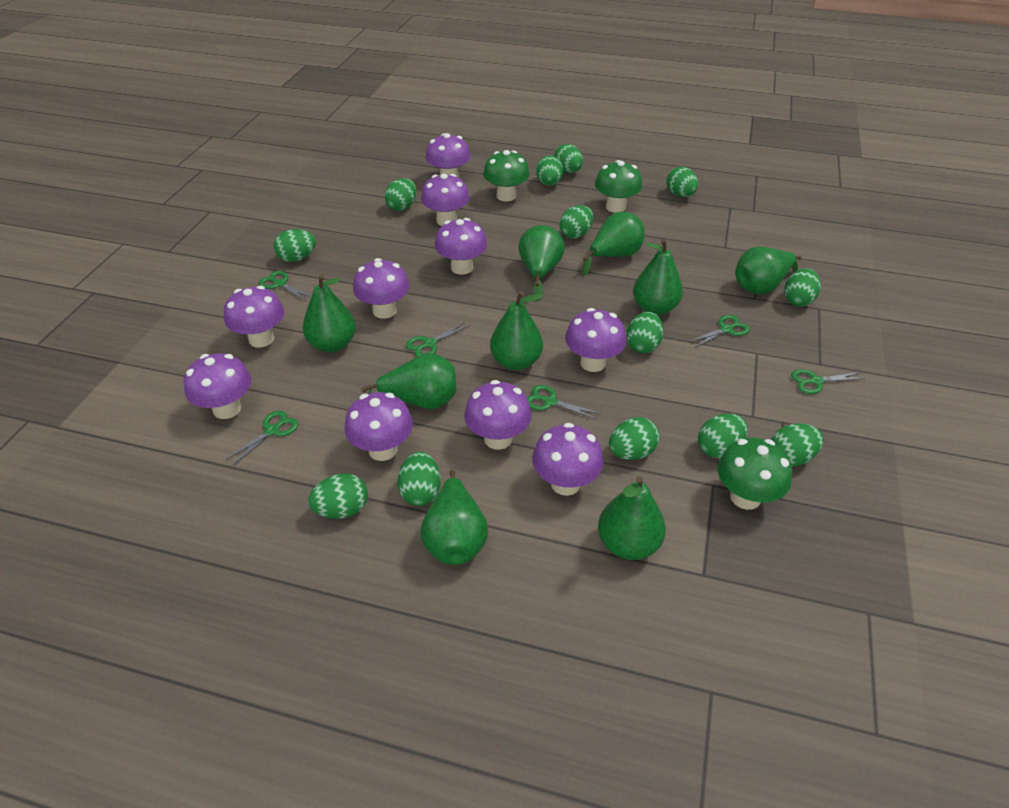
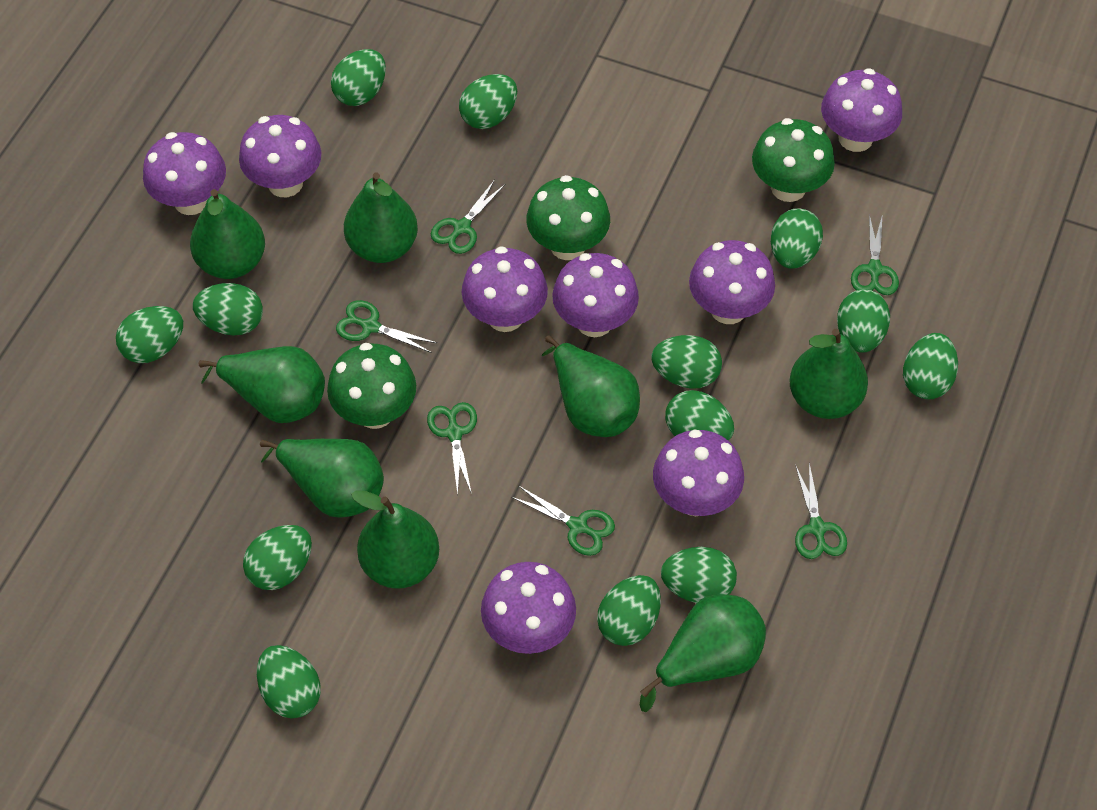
green pear: 9 -> 8
purple mushroom: 10 -> 8

